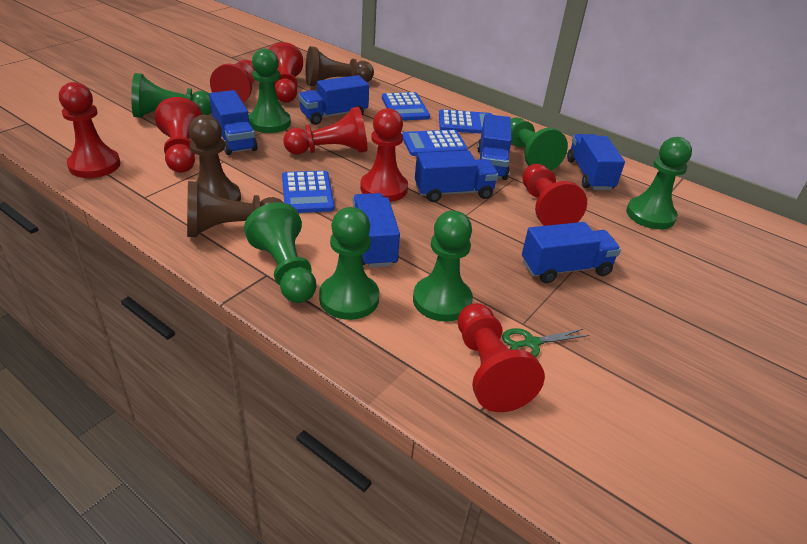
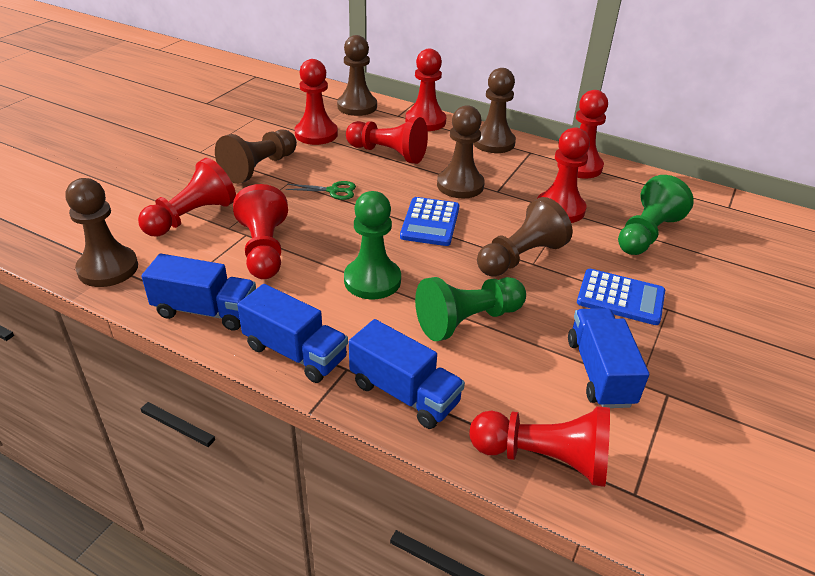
blue calculator: 4 -> 2
blue truck: 7 -> 4
brown pawn: 3 -> 6
green pawn: 7 -> 3

